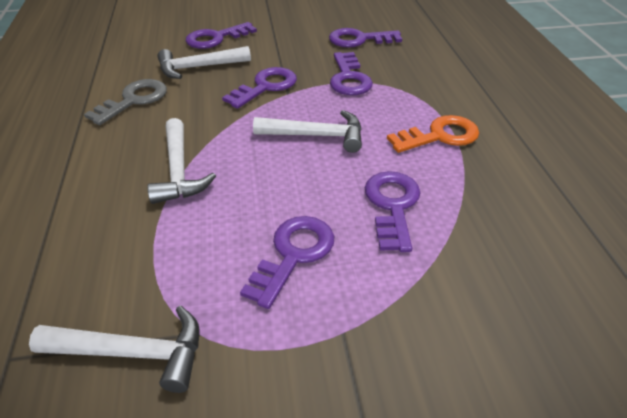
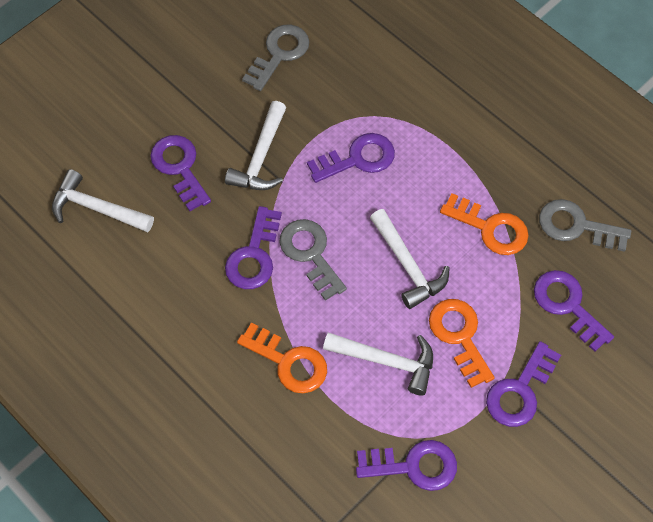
grey key: 1 -> 3
orange key: 1 -> 3

